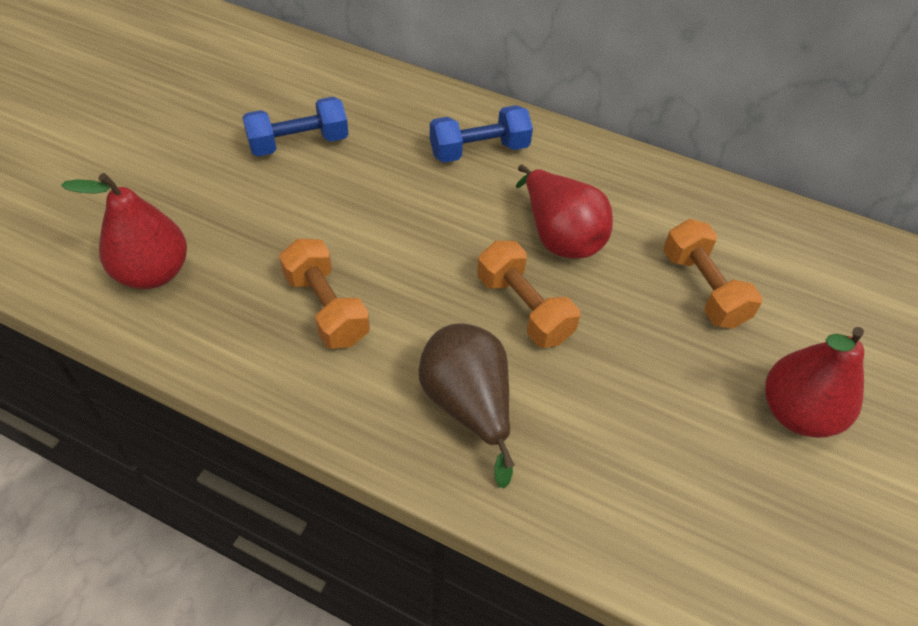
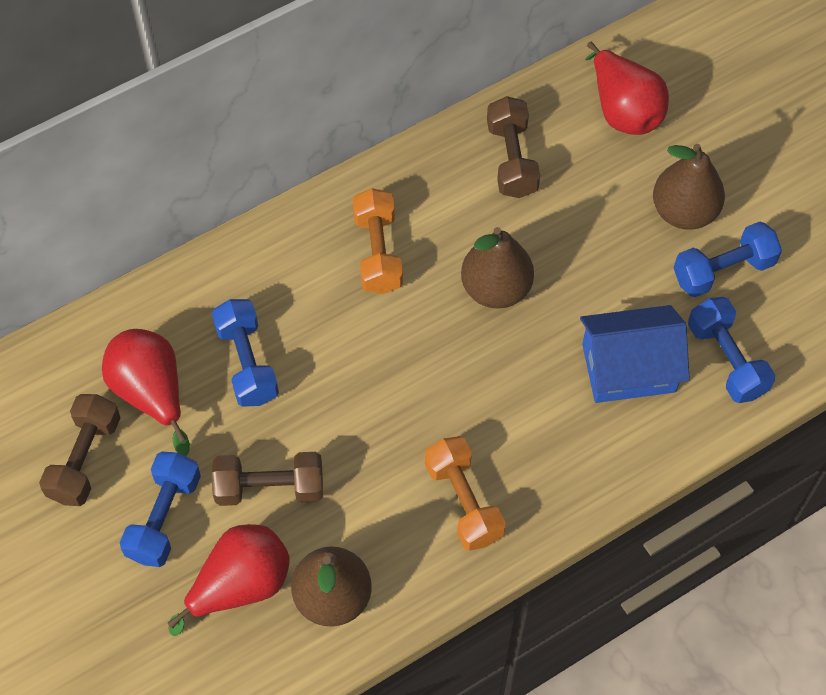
blue dumbbell: 2 -> 4
blue house: 0 -> 1
brown dumbbell: 0 -> 3
brown pear: 1 -> 3
orange dumbbell: 3 -> 2

